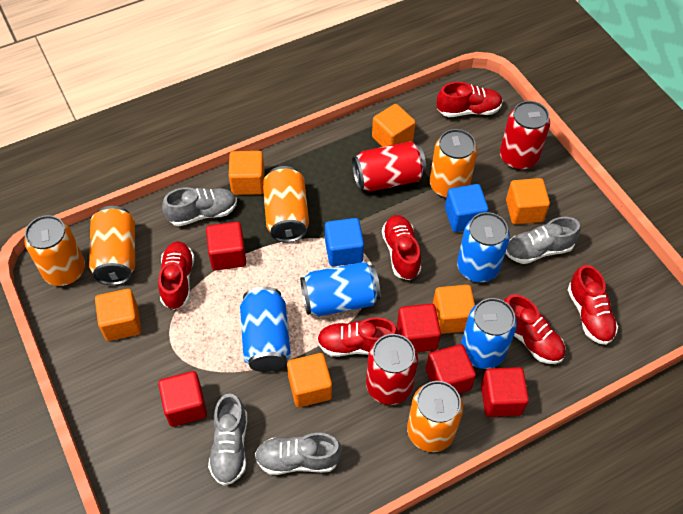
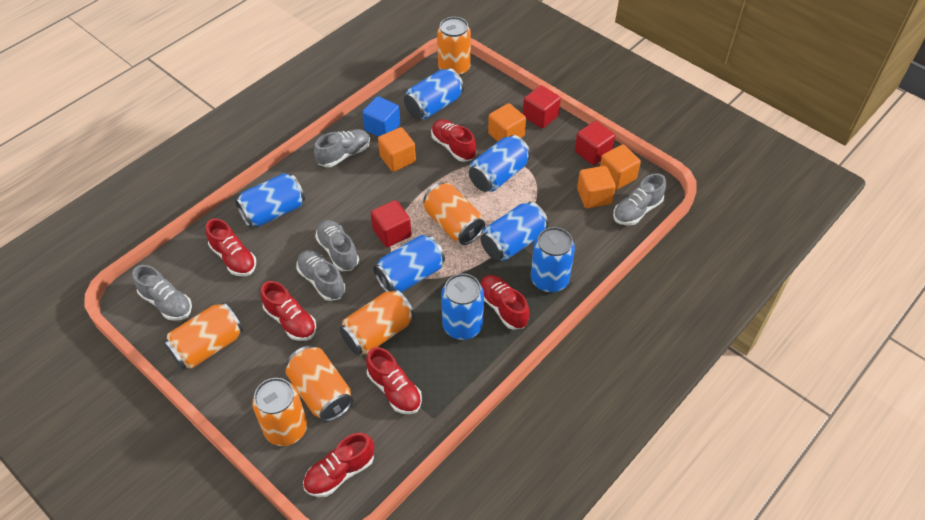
blue can: 4 -> 7
blue cube: 2 -> 1
grey shoe: 4 -> 5
orange can: 5 -> 6
orange cube: 6 -> 4
red can: 3 -> 0
red cube: 5 -> 3

